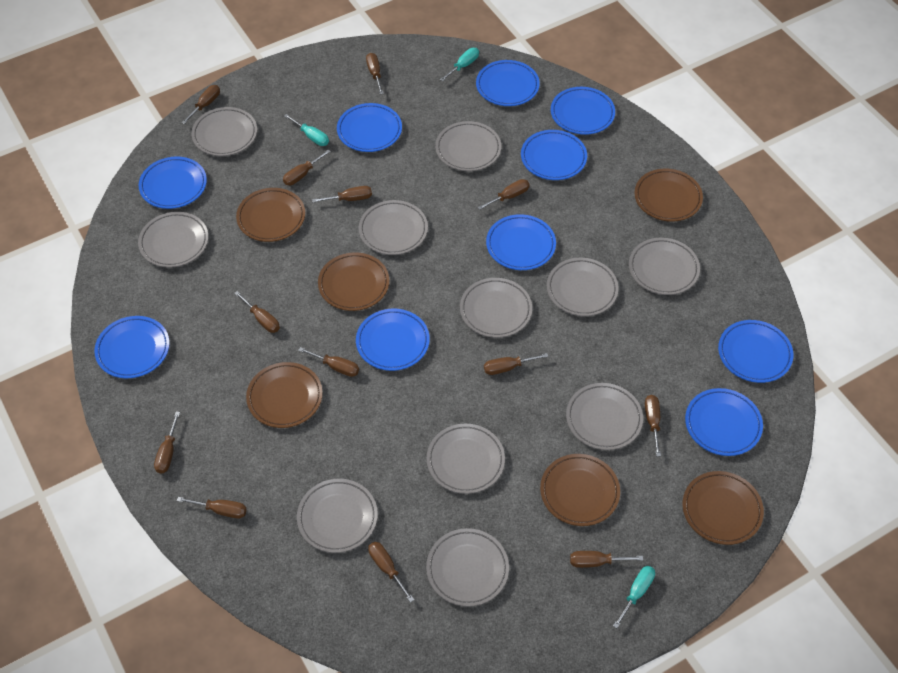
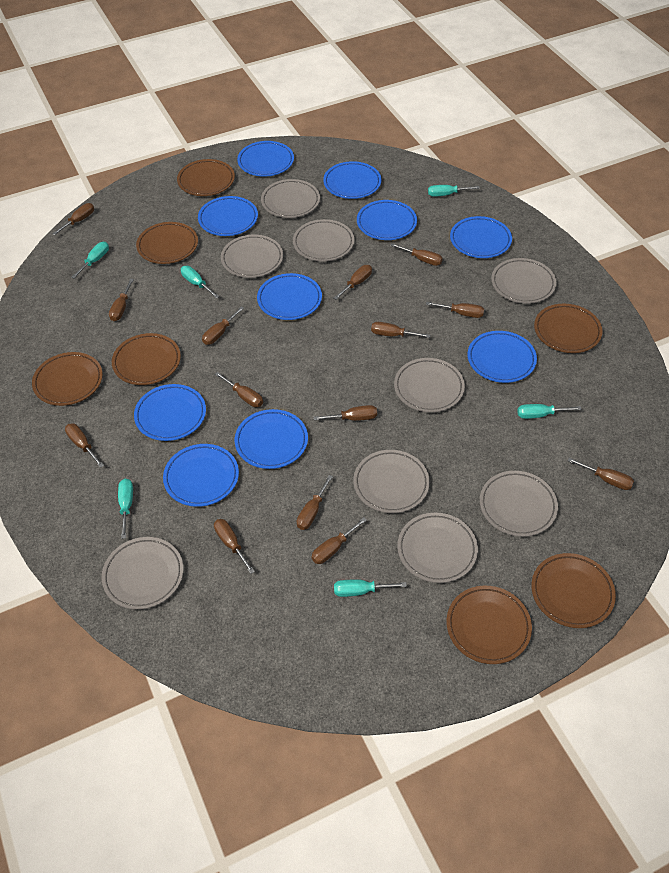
brown plate: 6 -> 7
brown screwdriver: 13 -> 14
grey plate: 11 -> 9
turquoise screwdriver: 3 -> 6

